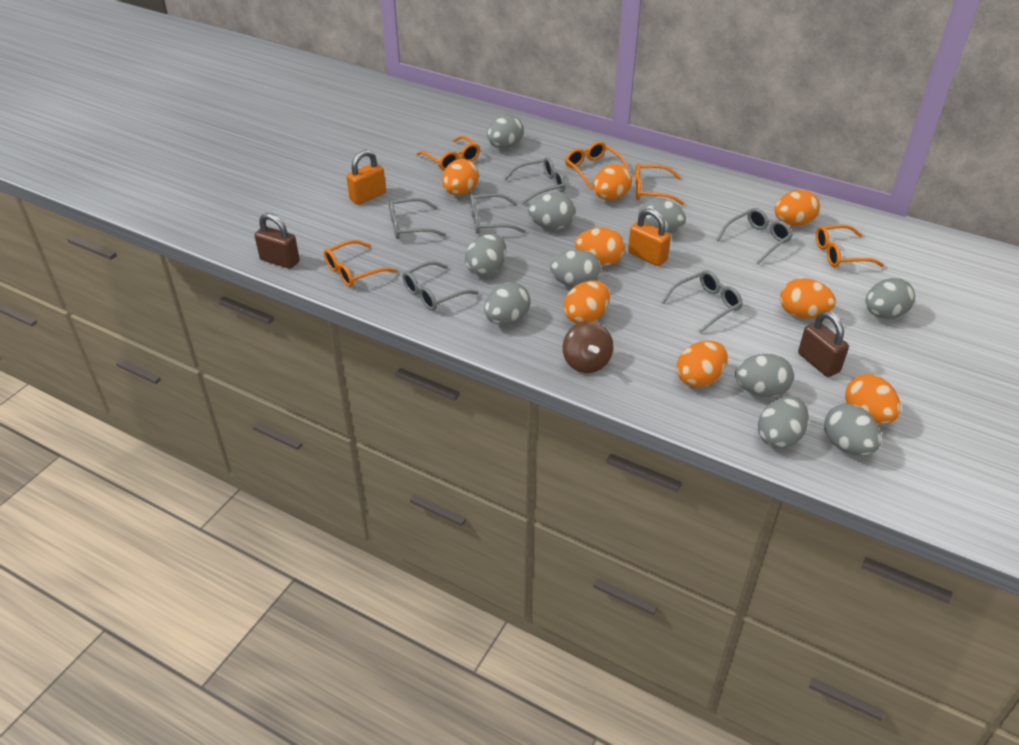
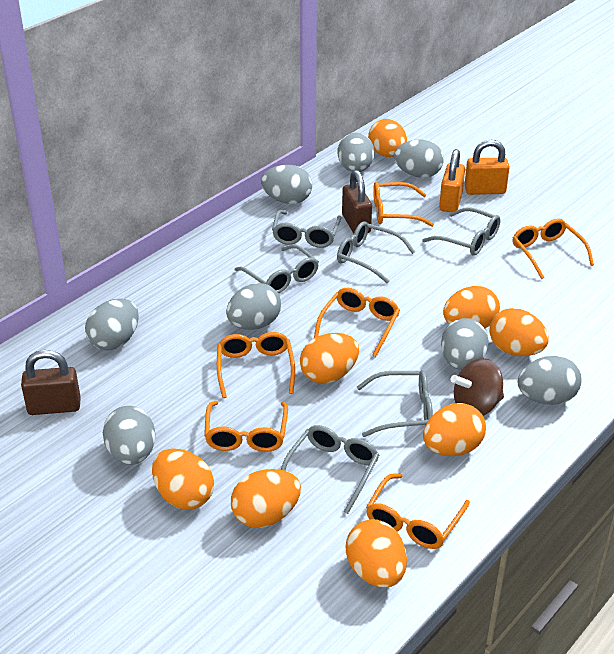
grey egg: 10 -> 8
orange glasses: 5 -> 6

